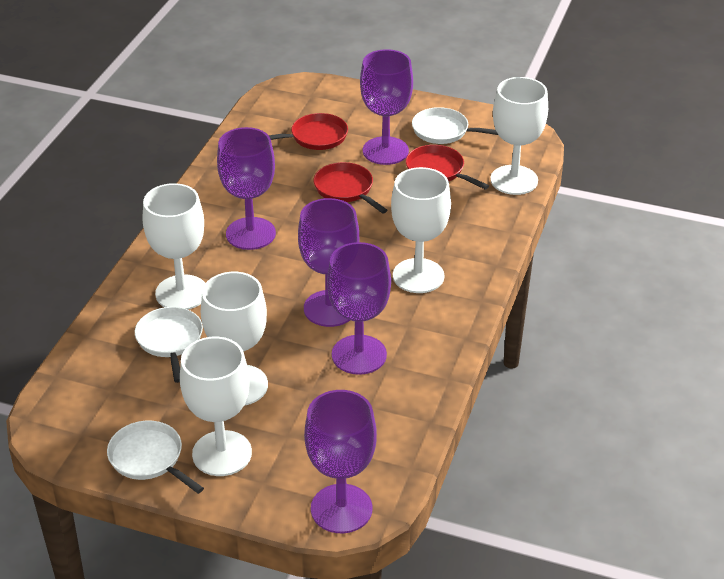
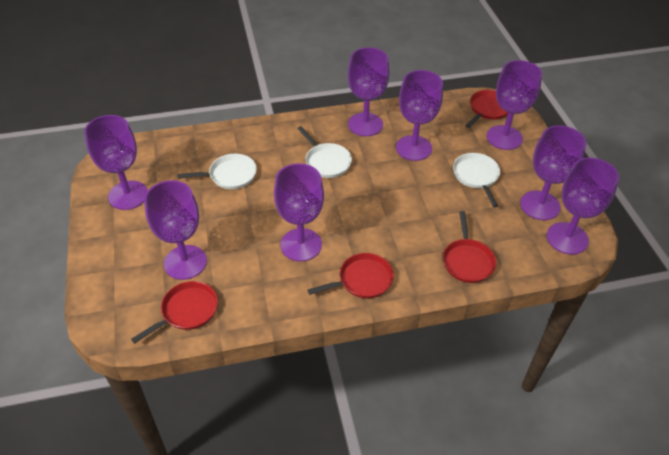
purple goblet: 5 -> 8
red pan: 3 -> 4
white goblet: 5 -> 0

